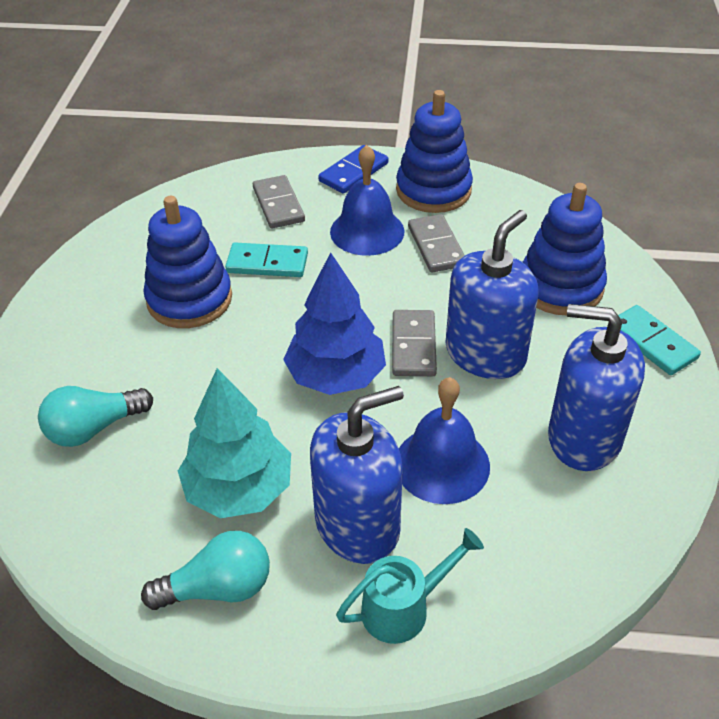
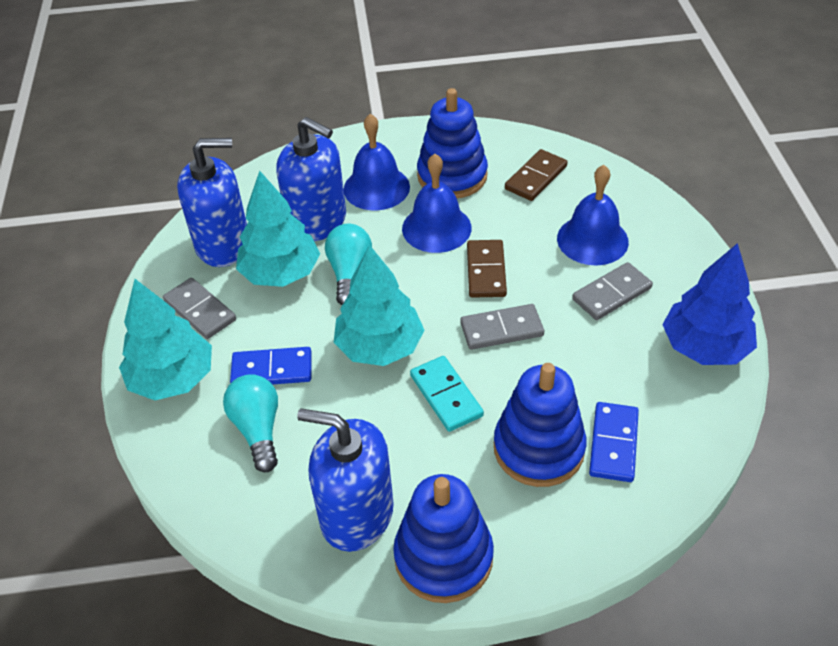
blue bell: 2 -> 3
blue domino: 1 -> 2
brown domino: 0 -> 2
turquoise domino: 2 -> 1
turquoise tree: 1 -> 3
turquoise watering can: 1 -> 0

